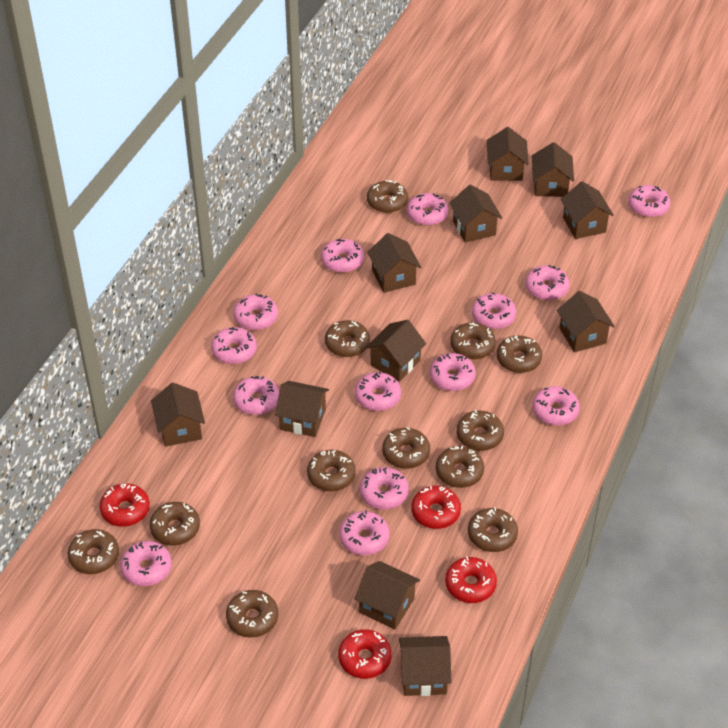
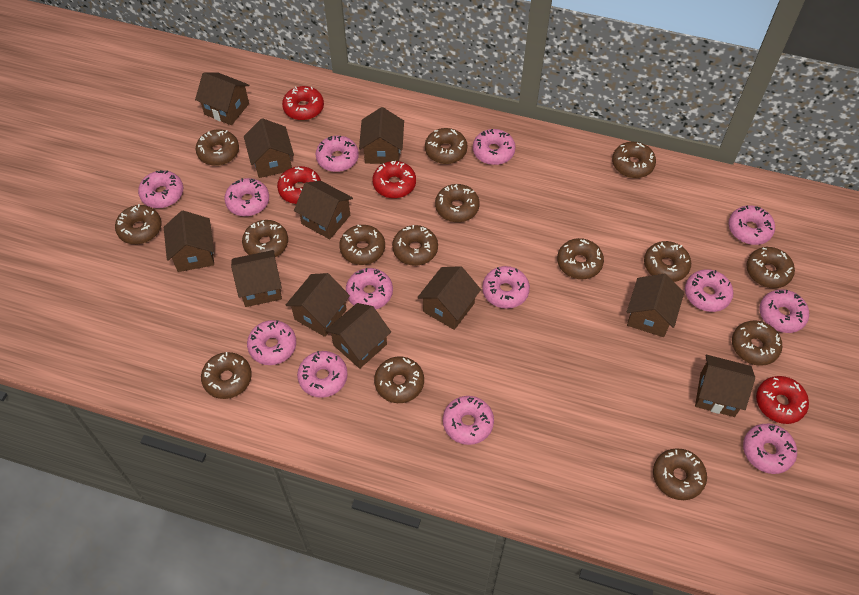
brown donut: 12 -> 15
pink donut: 14 -> 13

